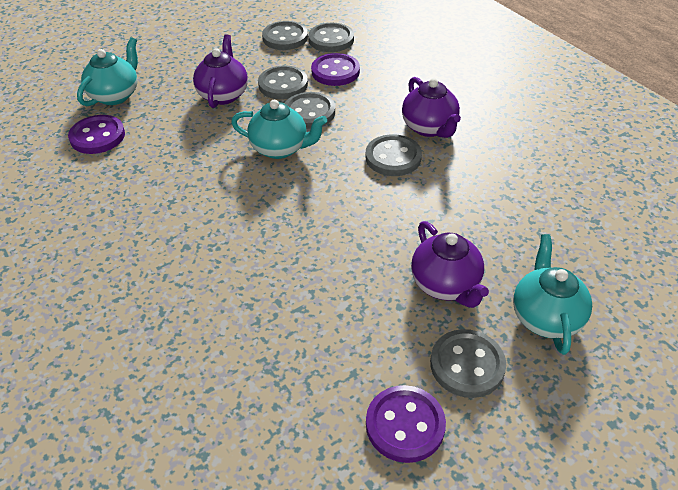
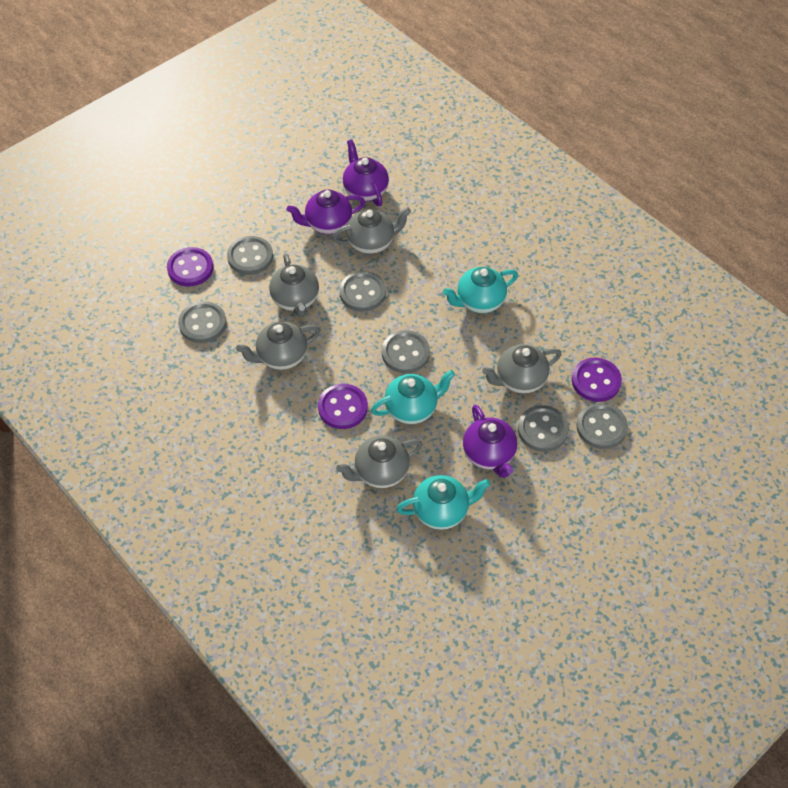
grey teapot: 0 -> 5

